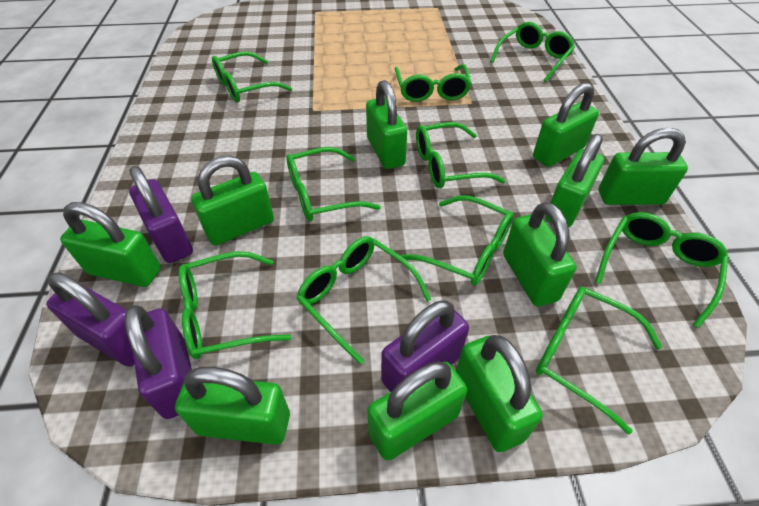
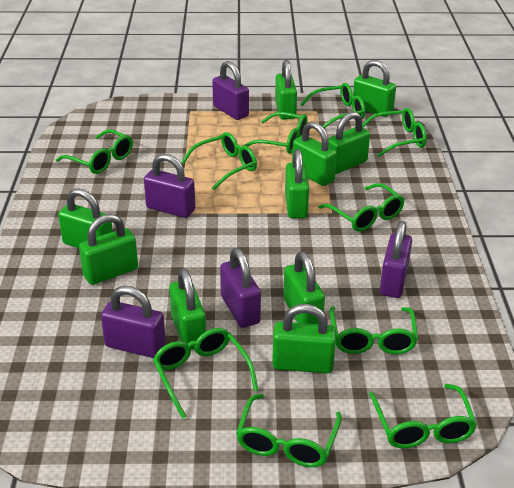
purple padlock: 4 -> 5

